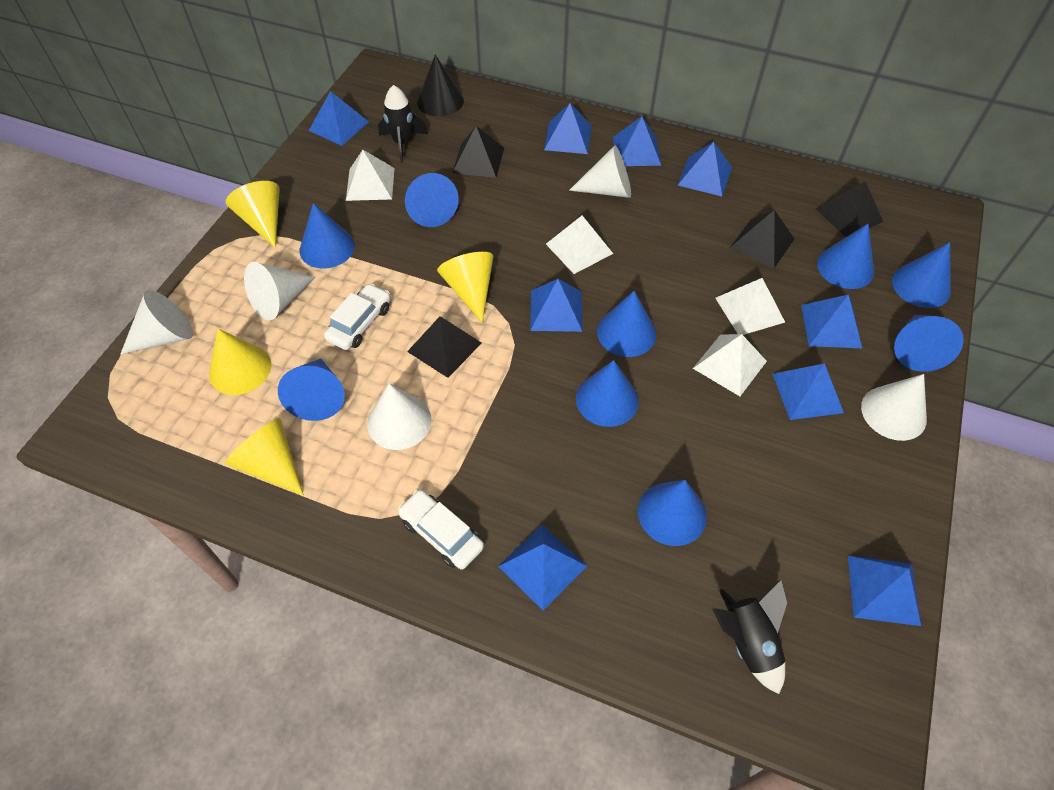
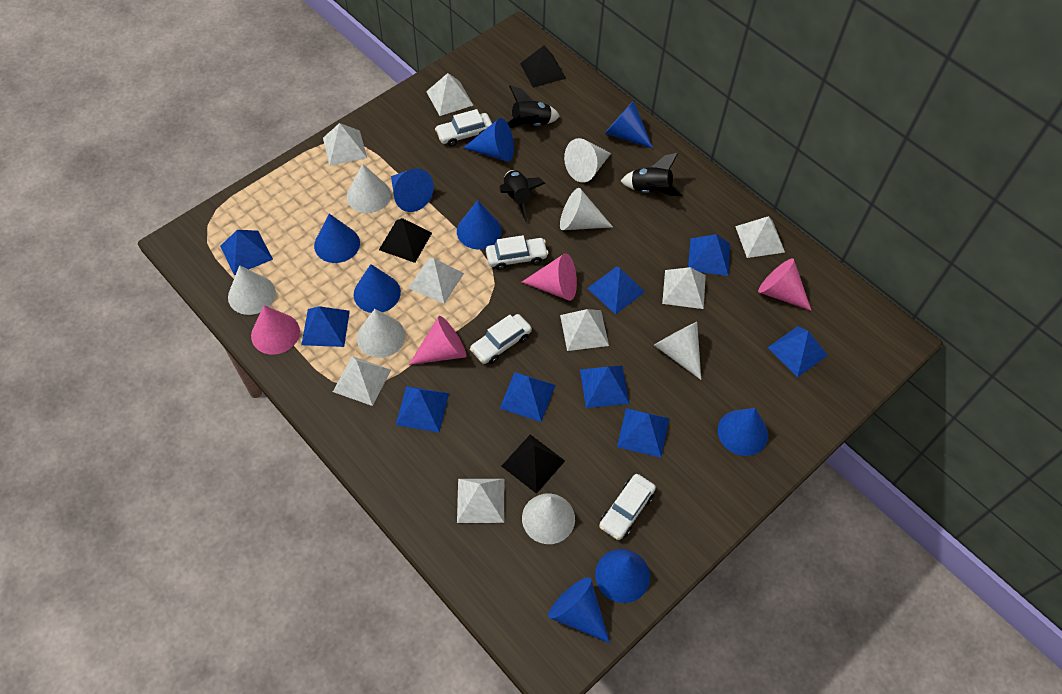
black cone: 1 -> 0
black pyramid: 4 -> 3
black rocket: 2 -> 3
pink cone: 0 -> 4
white car: 2 -> 4
white cone: 5 -> 7
white pyramid: 4 -> 8
yellow cone: 4 -> 0

